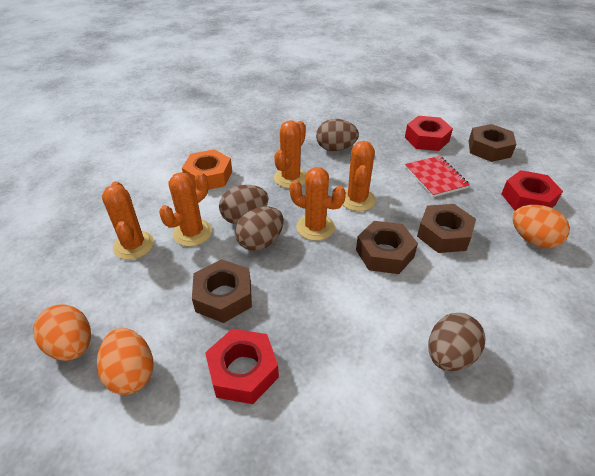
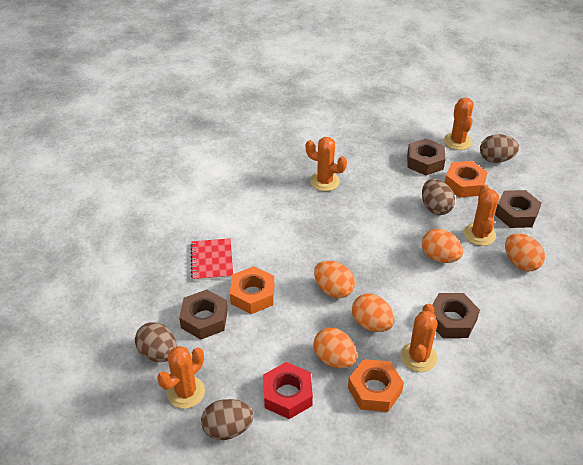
orange egg: 3 -> 5
orange nut: 1 -> 3
red nut: 3 -> 1

